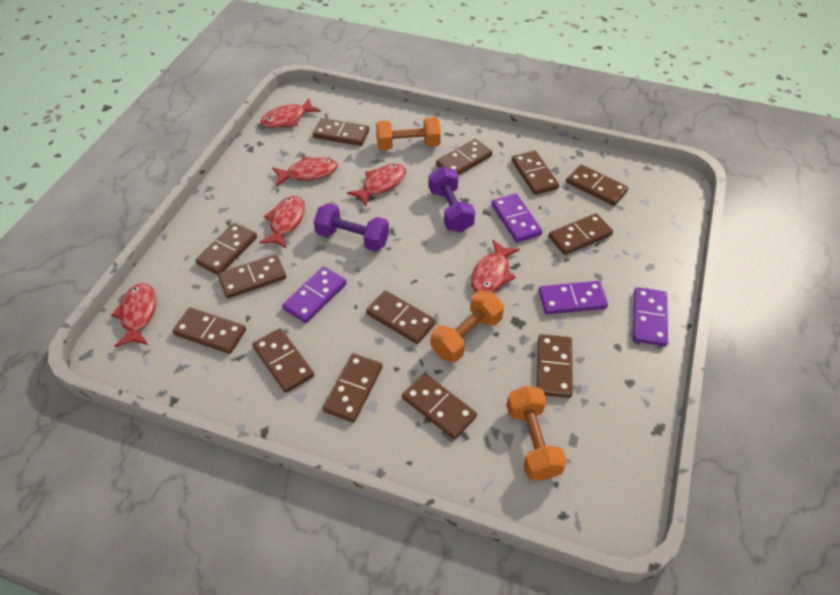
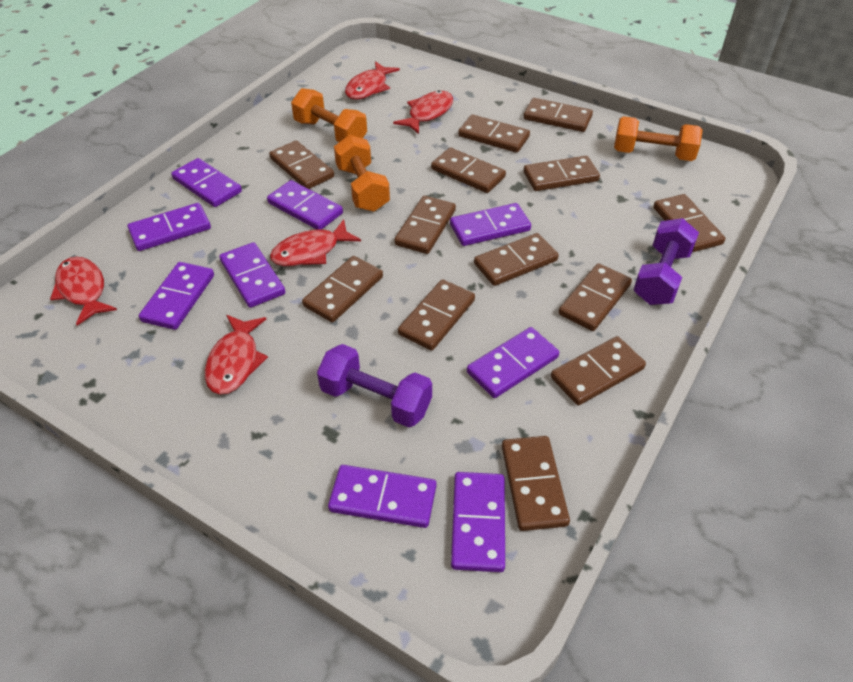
purple domino: 4 -> 9
red fish: 6 -> 5

